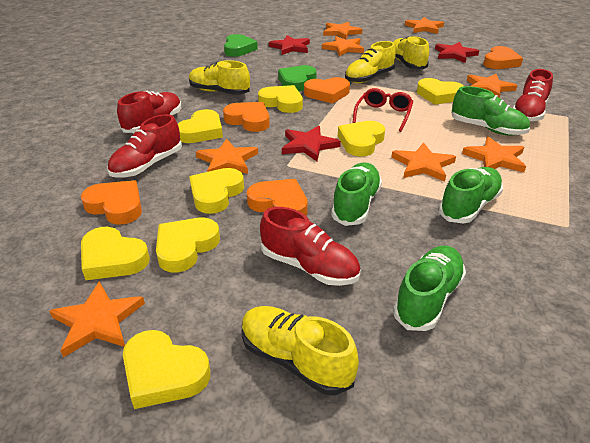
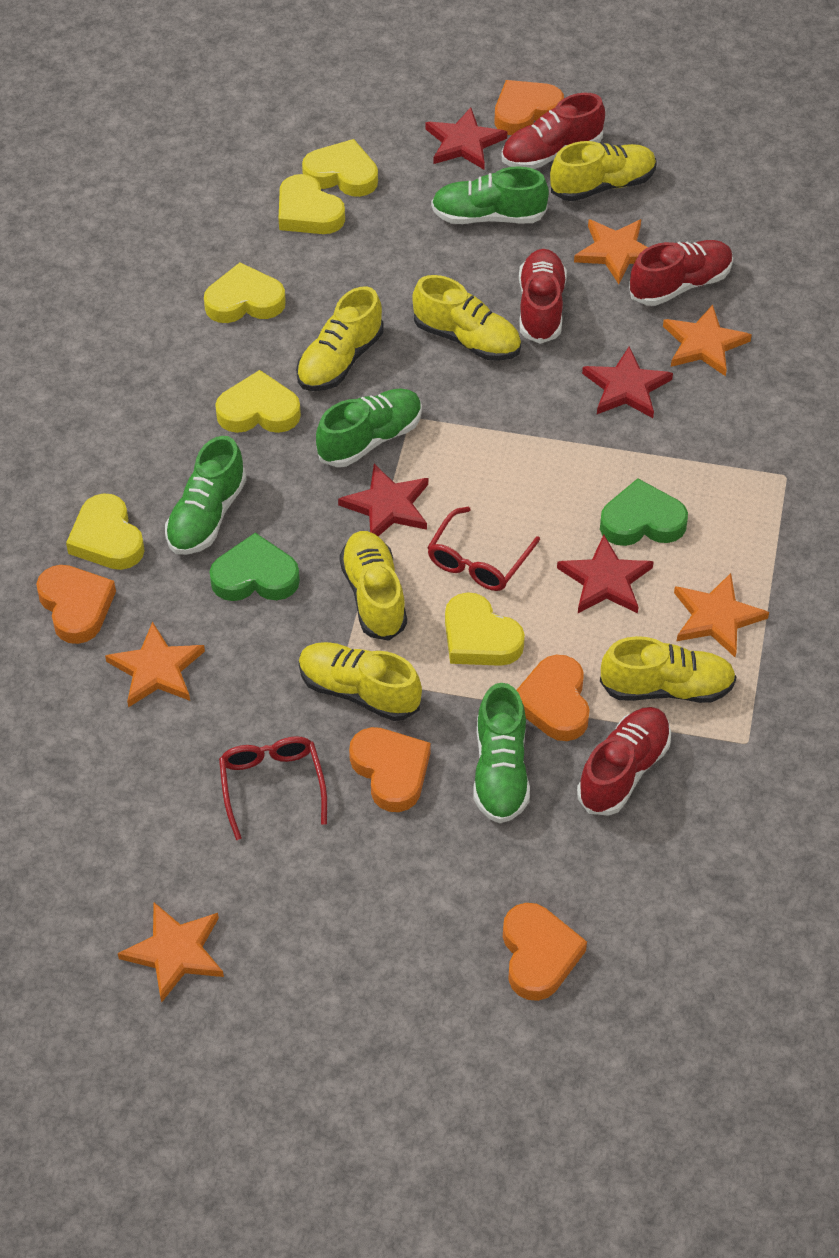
orange star: 8 -> 5
red glasses: 1 -> 2
red star: 3 -> 4
yellow heart: 8 -> 6
yellow shoe: 4 -> 6

